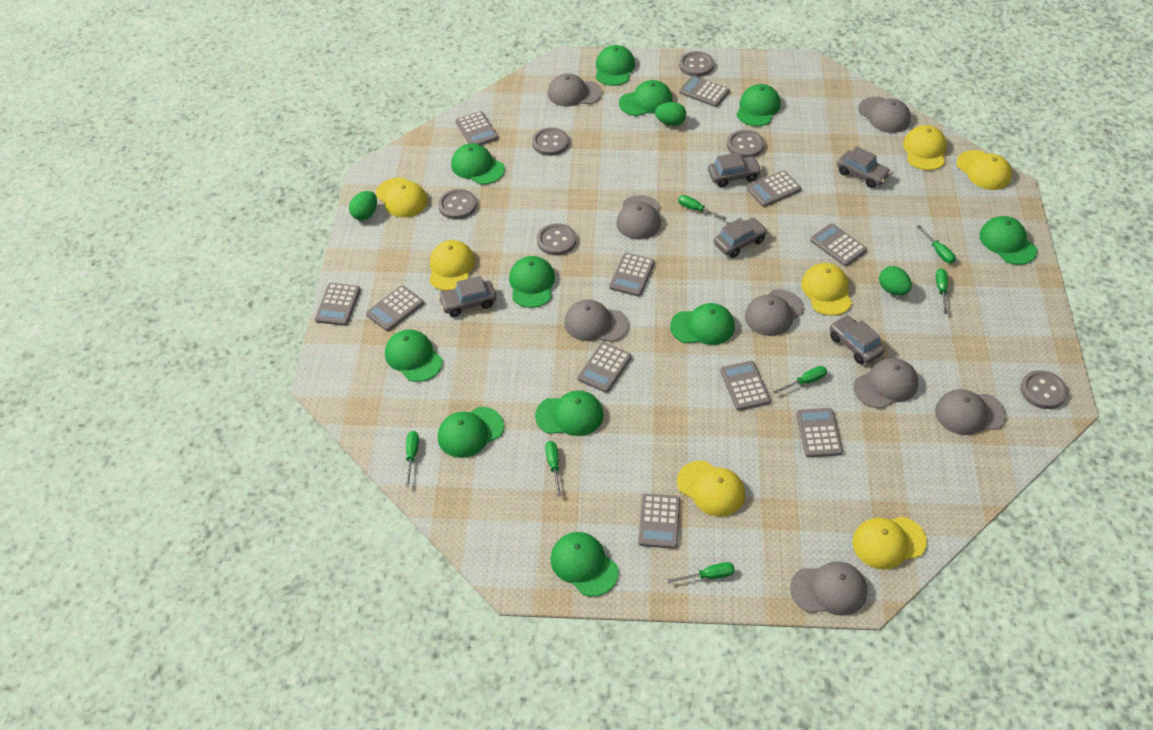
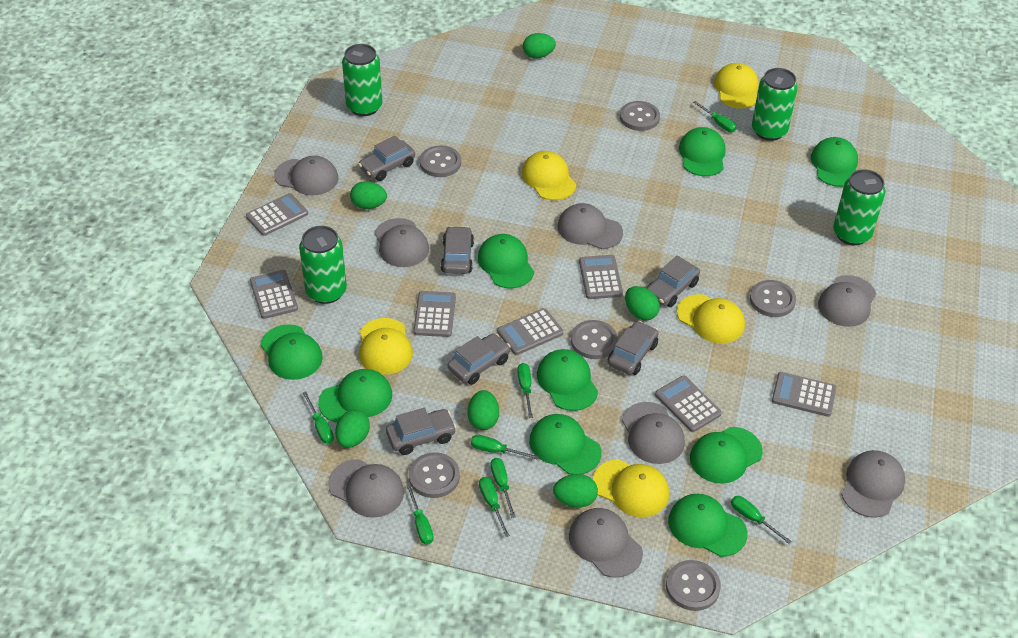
green can: 0 -> 4
green cap: 11 -> 9
green egg: 3 -> 6
green screwdriver: 7 -> 8
grey calculator: 11 -> 7
grey car: 5 -> 6
yellow cap: 7 -> 5

